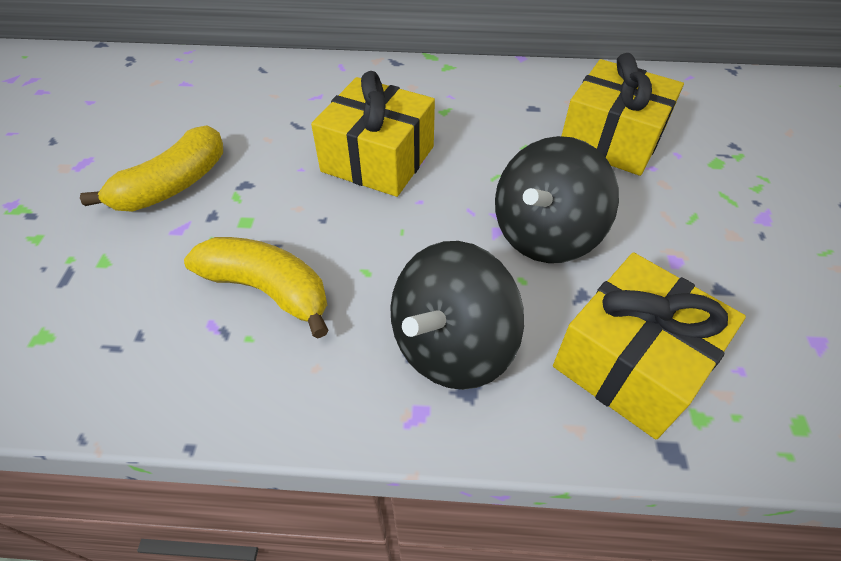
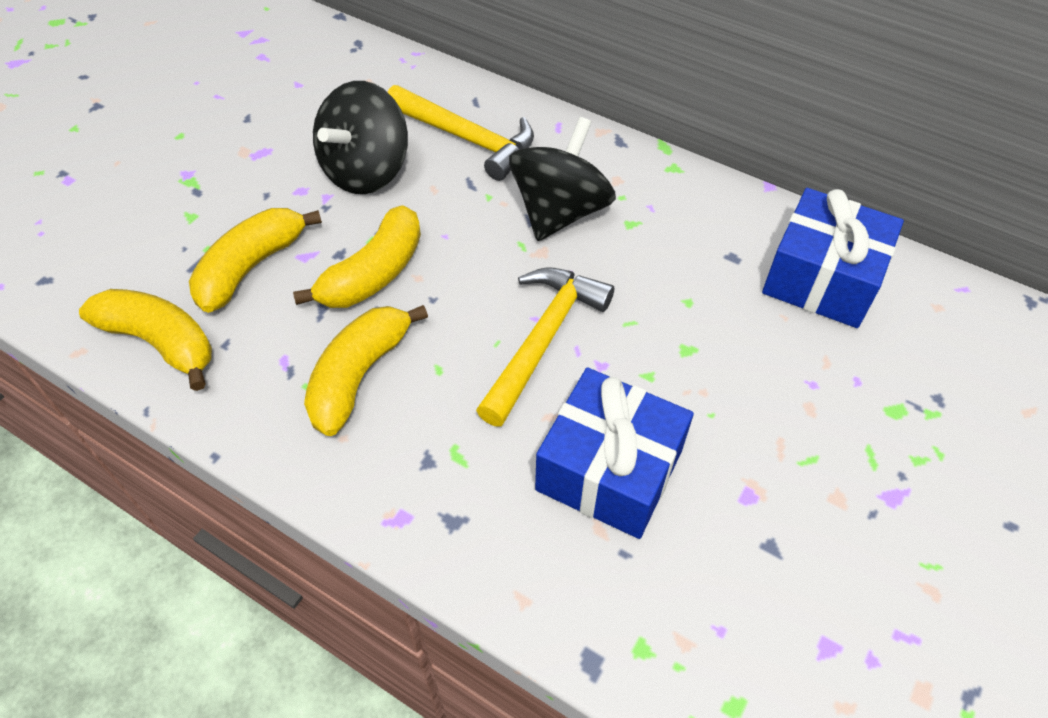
blue gift: 0 -> 2
yellow banana: 2 -> 4
yellow gift: 3 -> 0
yellow hammer: 0 -> 2

